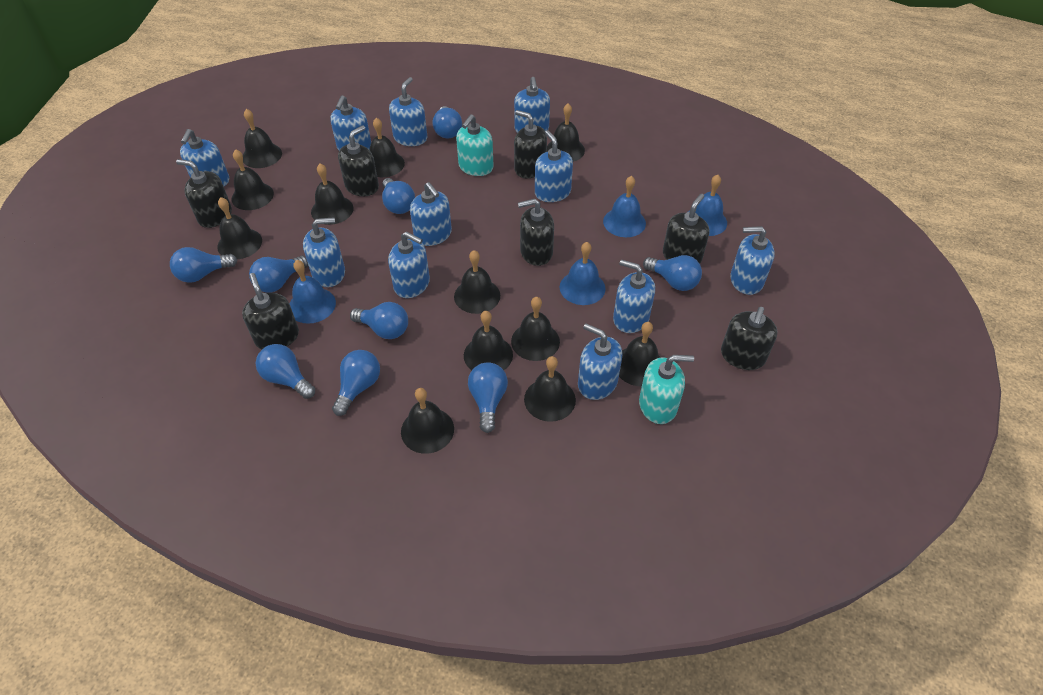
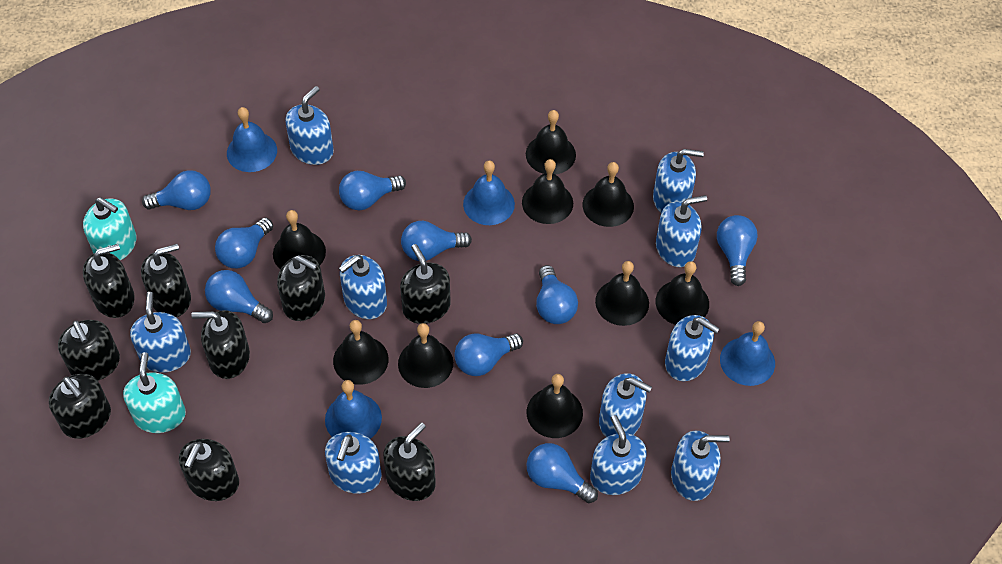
black bell: 12 -> 9
black soap dispenser: 7 -> 9
blue soap dispenser: 11 -> 10

